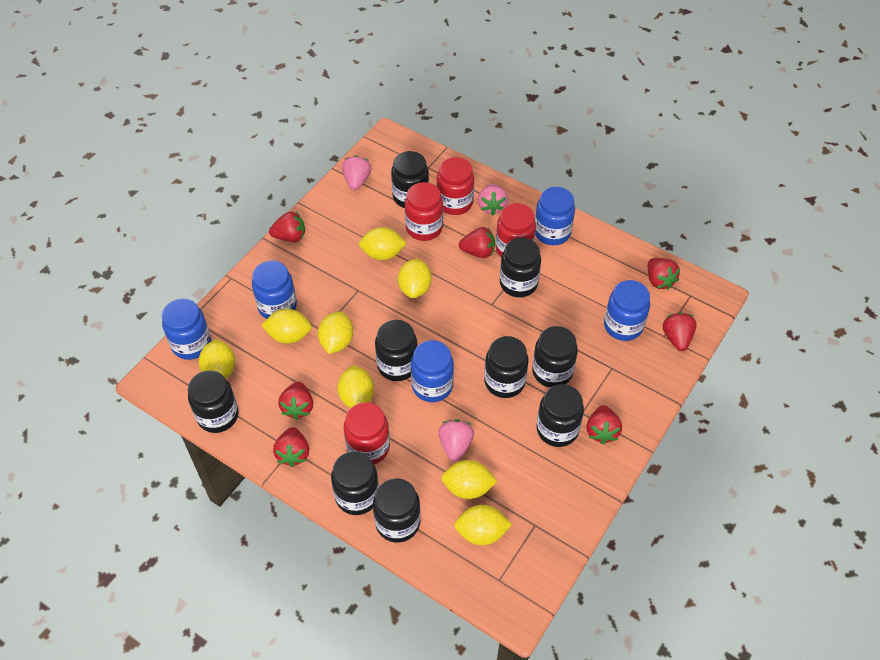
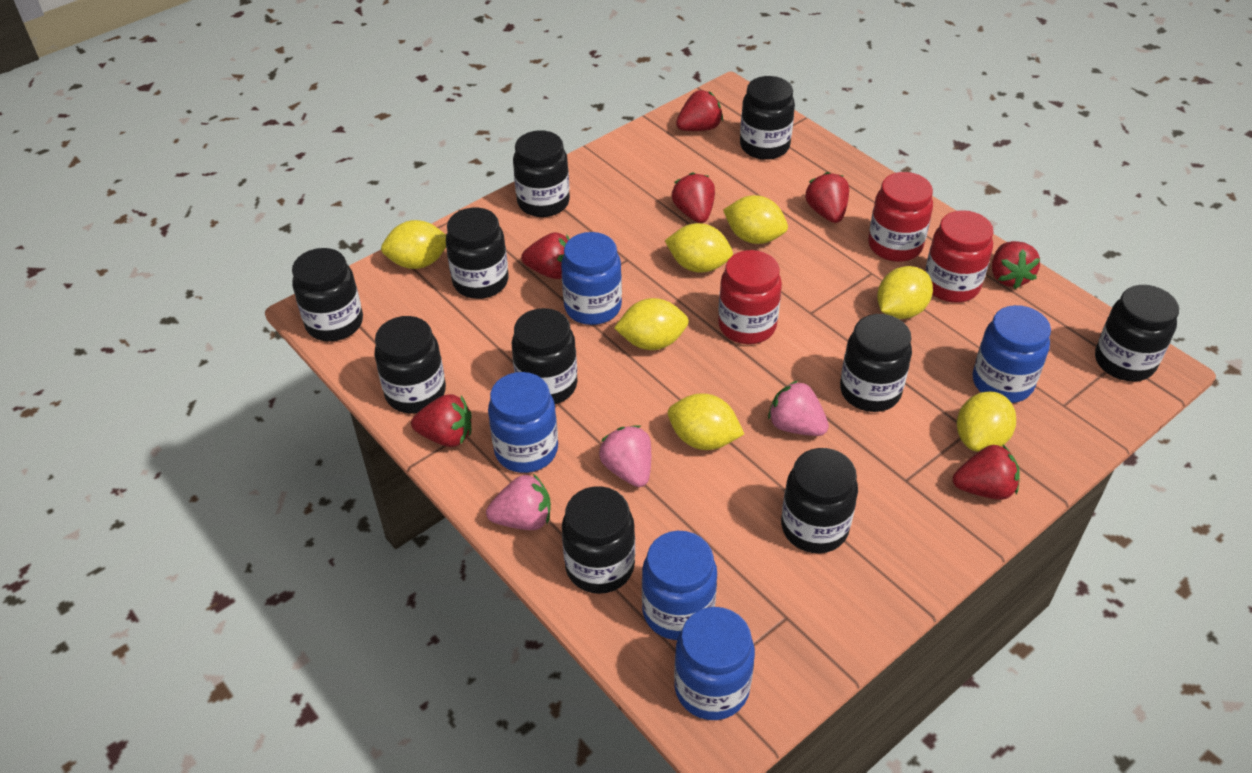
black jar: 9 -> 10
red jar: 4 -> 3
yellow lemon: 8 -> 7

